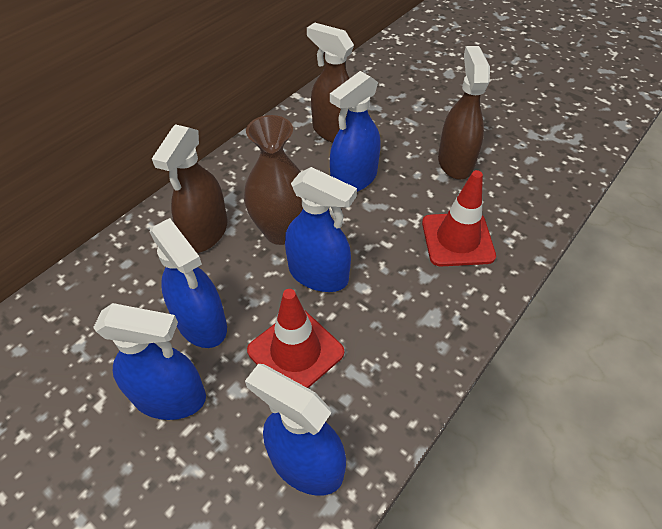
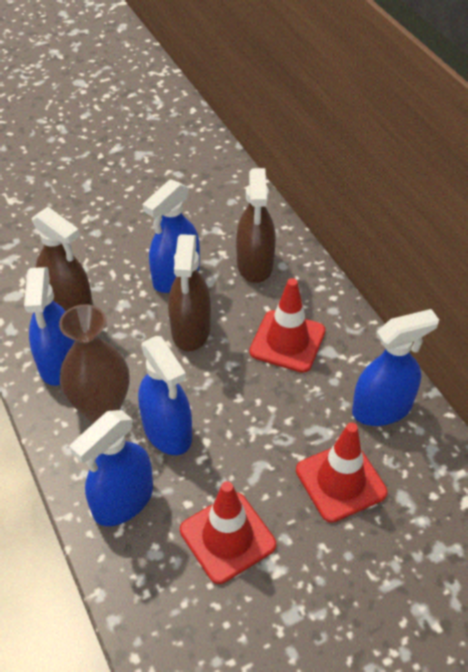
red traffic cone: 2 -> 3

